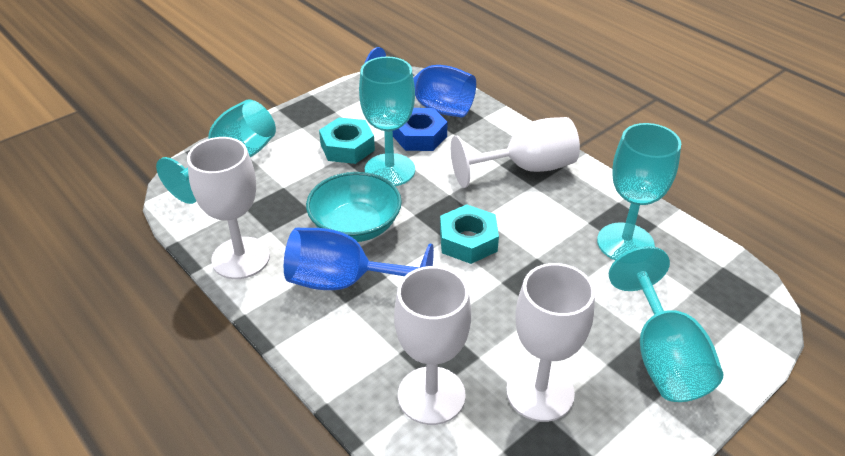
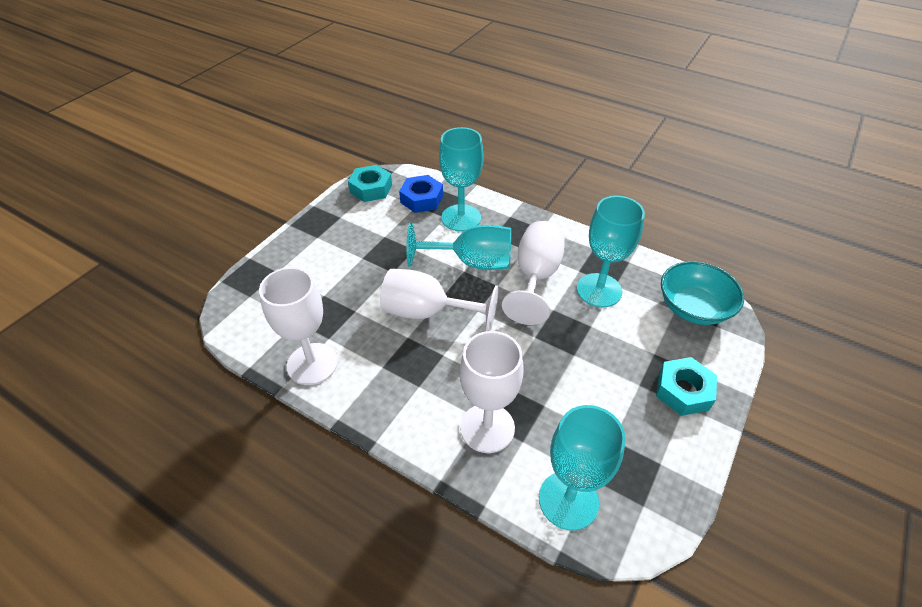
blue goblet: 2 -> 0

